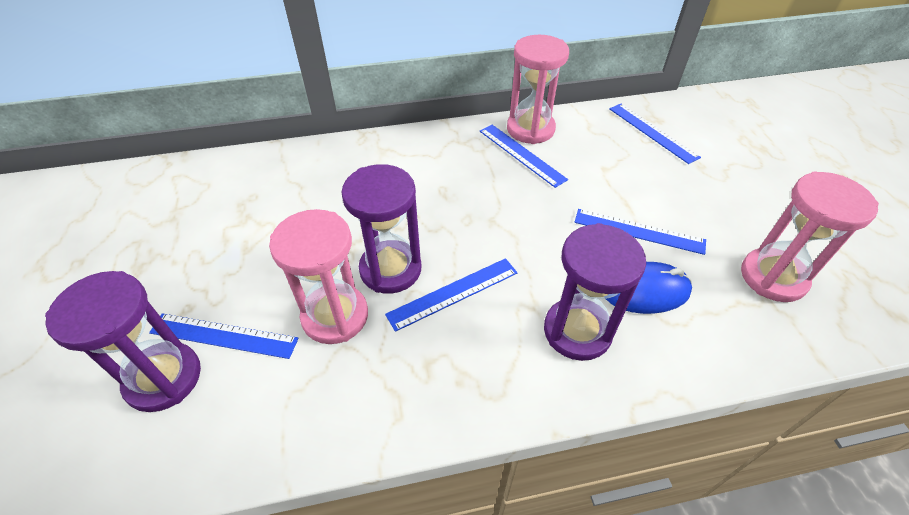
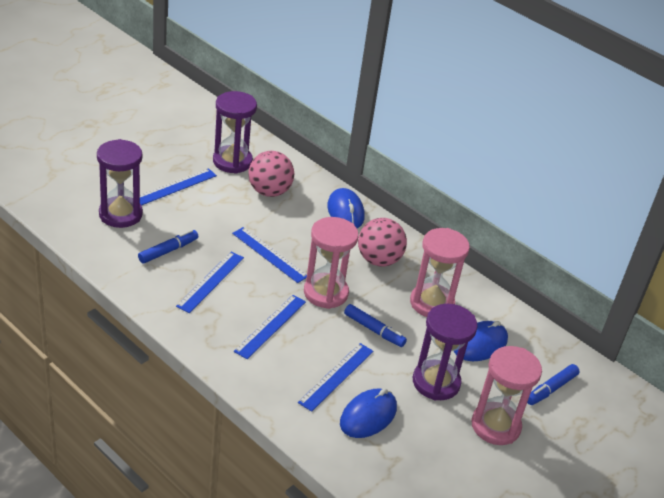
blue marker: 0 -> 3
blue mouse: 1 -> 3
pink ball: 0 -> 2

